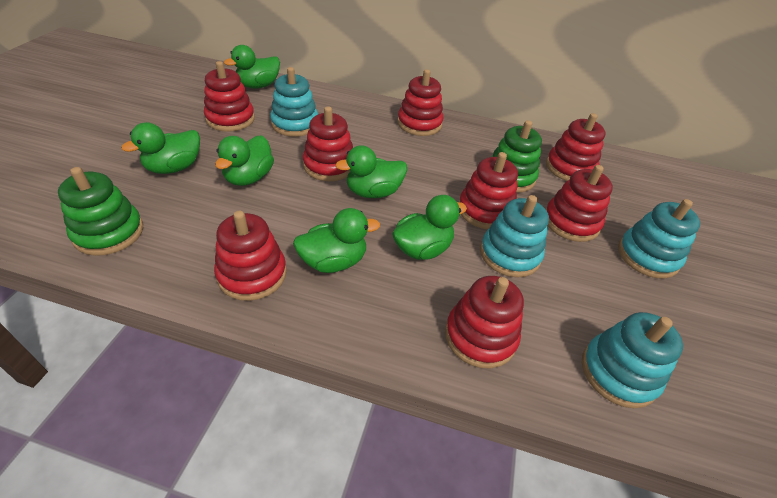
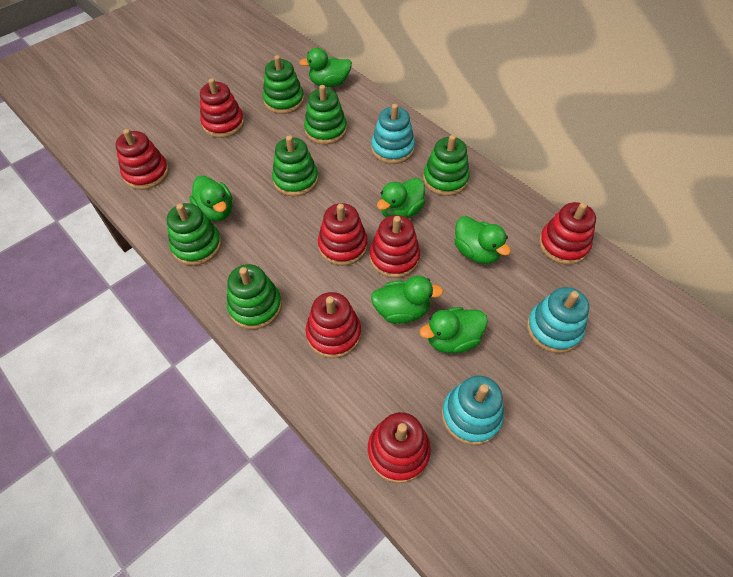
green stacking toy: 2 -> 6
red stacking toy: 8 -> 7
turquoise stacking toy: 4 -> 3

